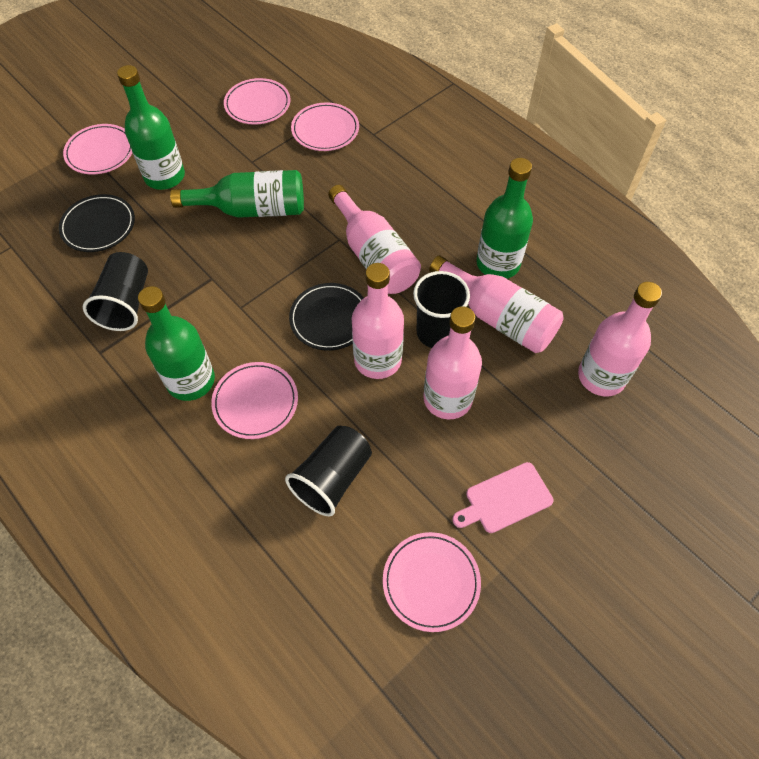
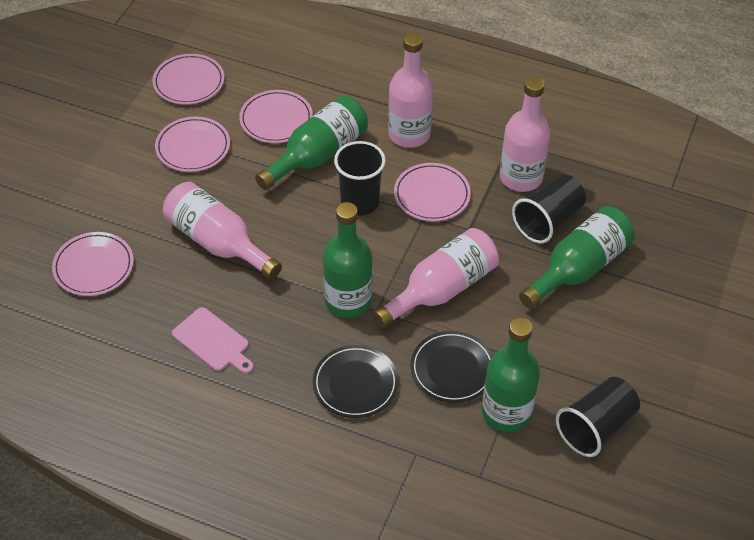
pink bottle: 5 -> 4

